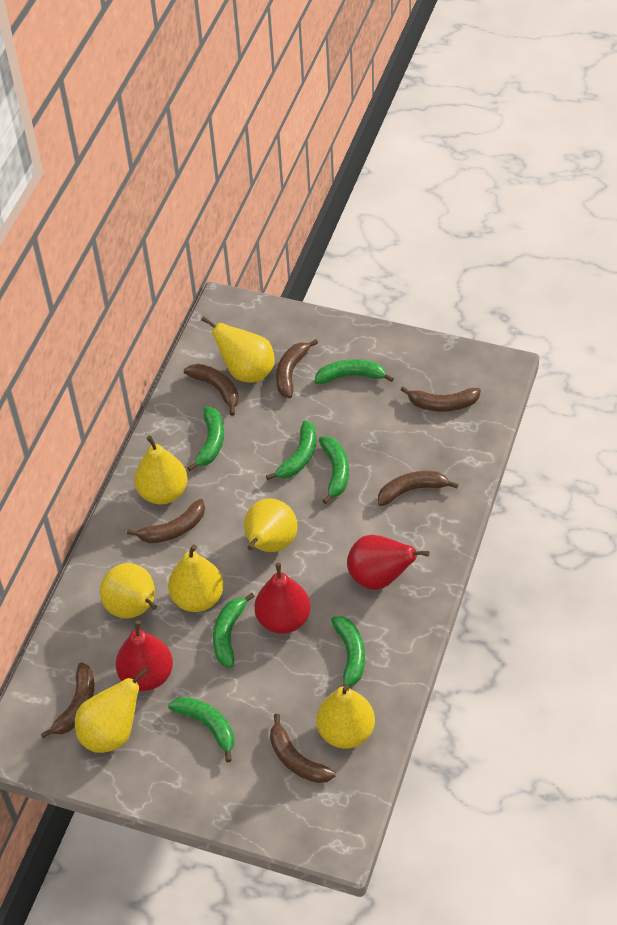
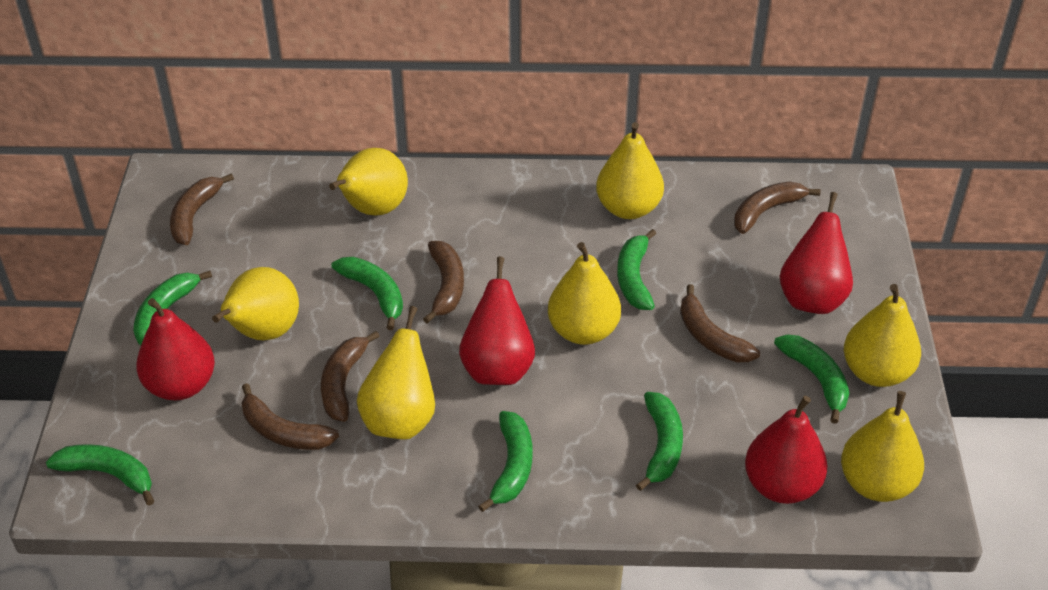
brown banana: 7 -> 6
red pear: 3 -> 4

